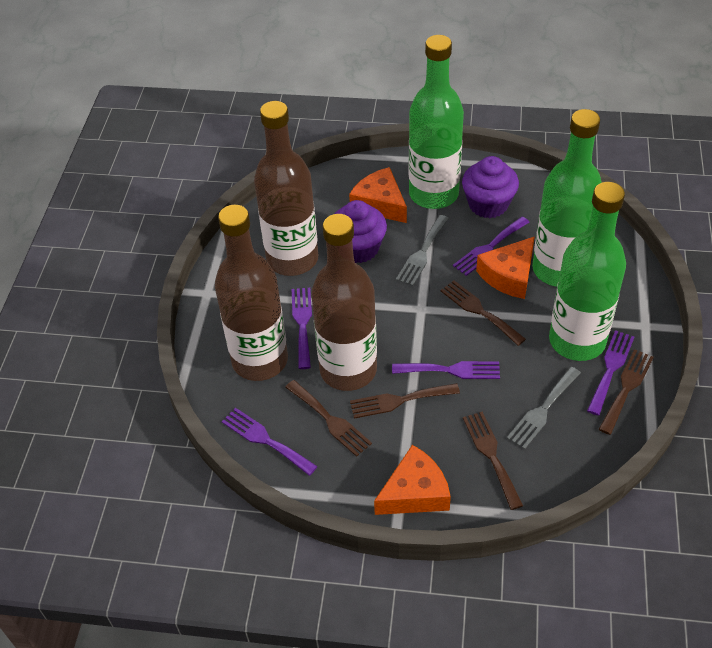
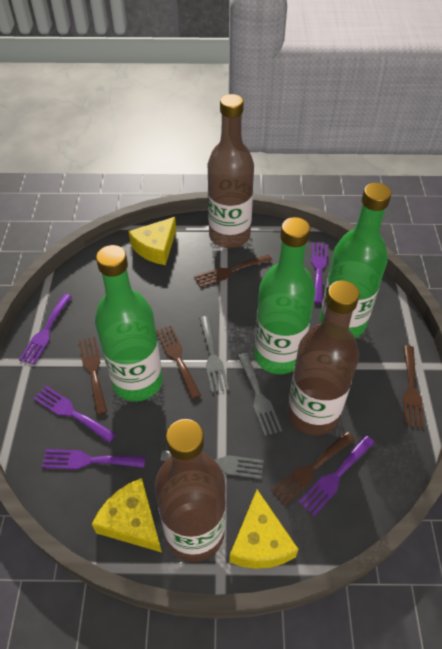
grey fork: 2 -> 3
orange cheese: 3 -> 0
purple cupcake: 2 -> 0
yellow cheese: 0 -> 3

